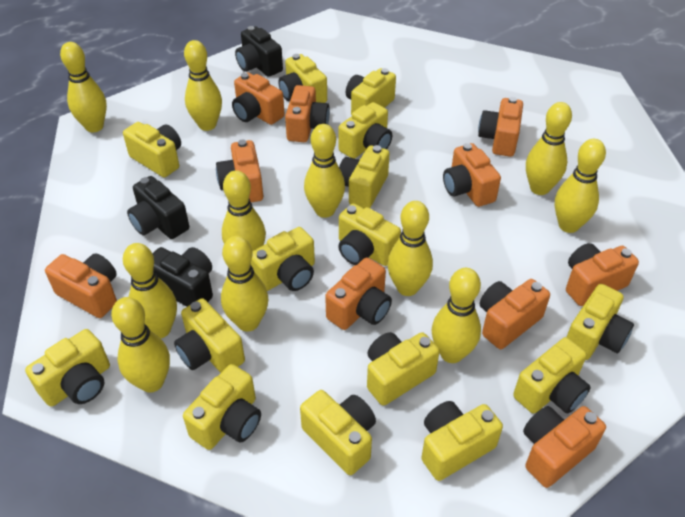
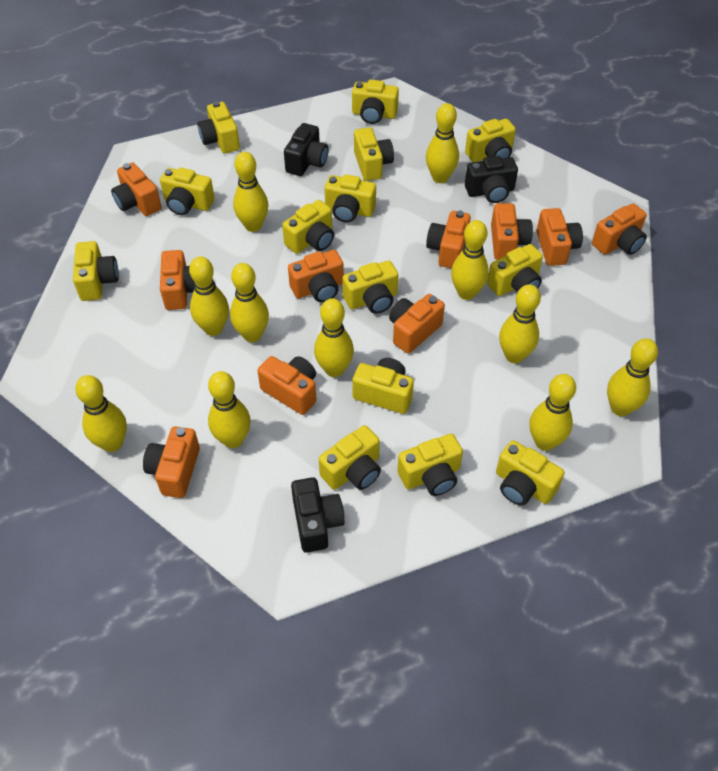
yellow camera: 15 -> 14

